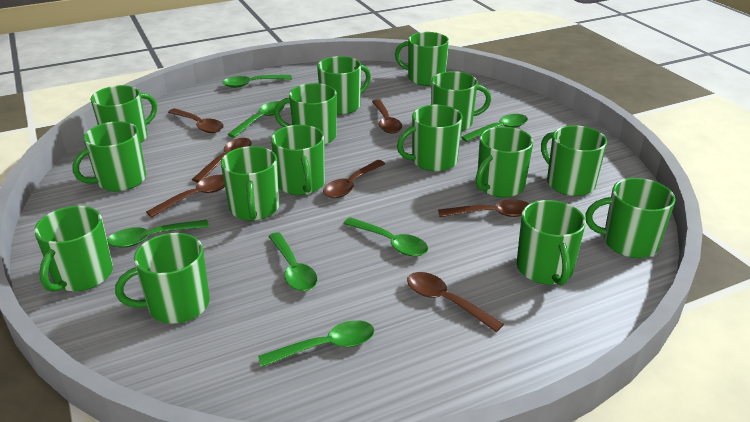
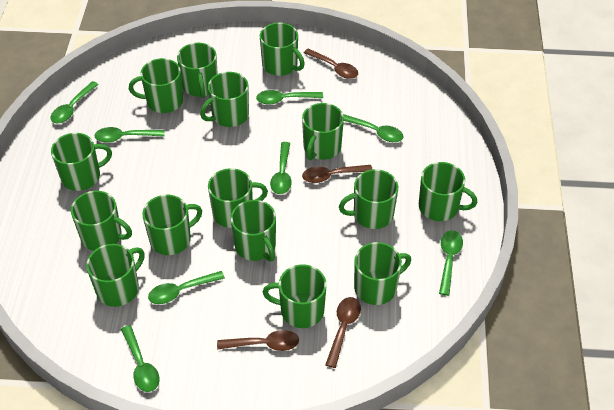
brown spoon: 7 -> 4
green spoon: 7 -> 8

